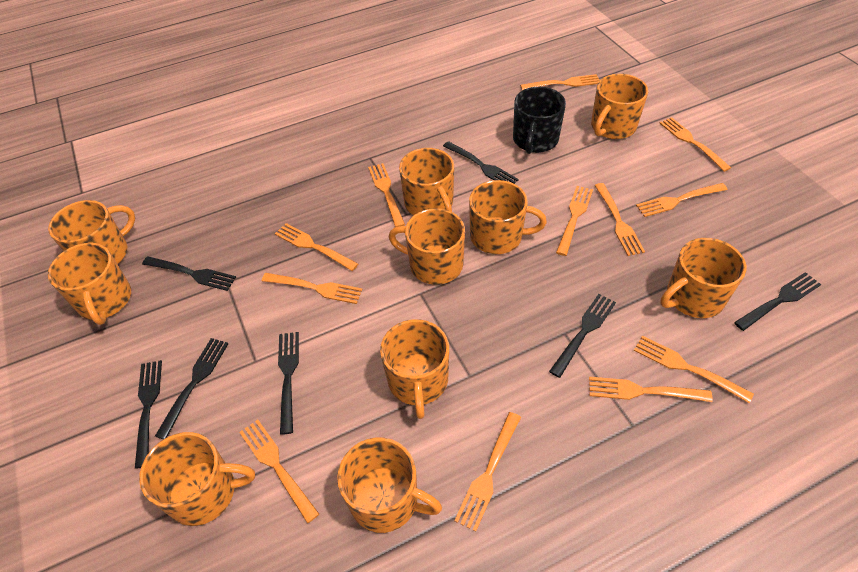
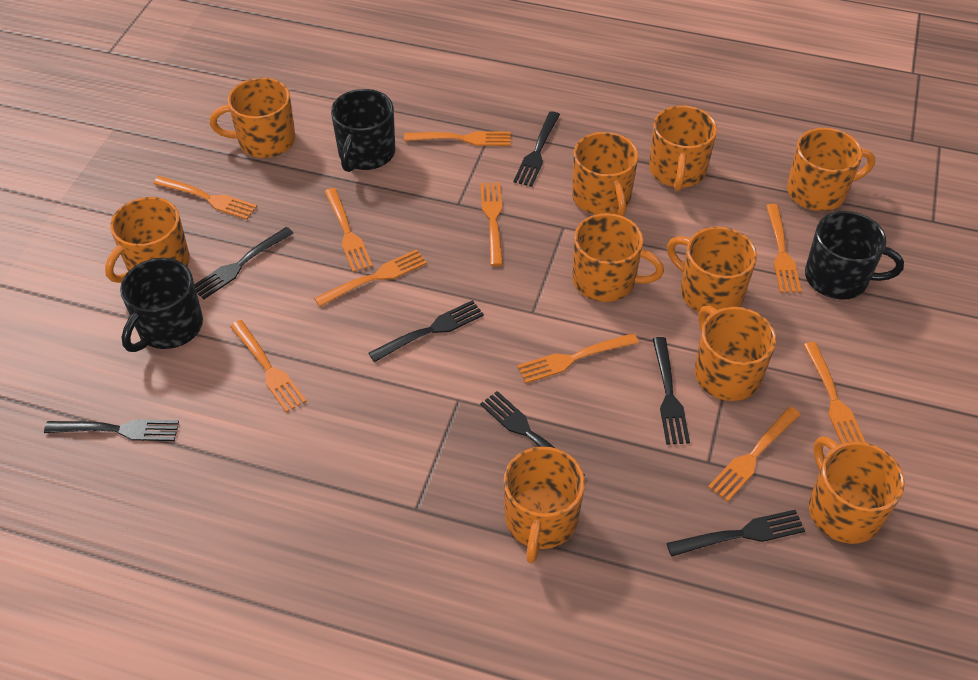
black mug: 1 -> 3
orange fork: 12 -> 10

